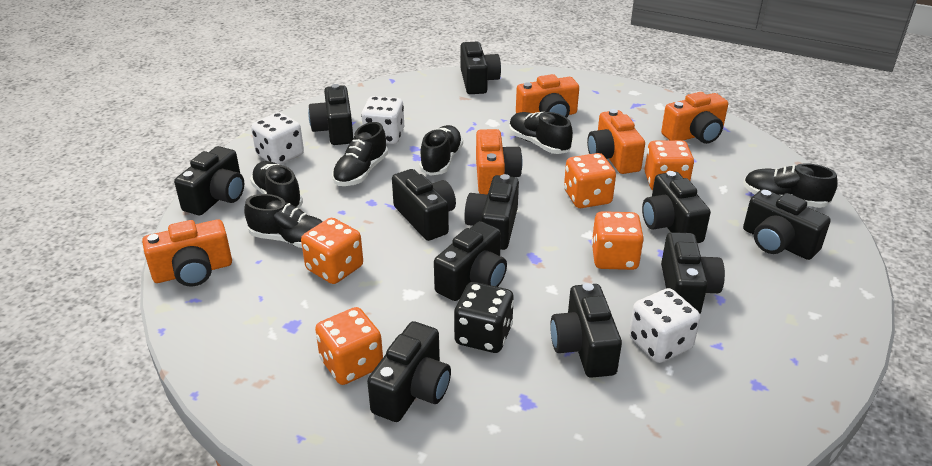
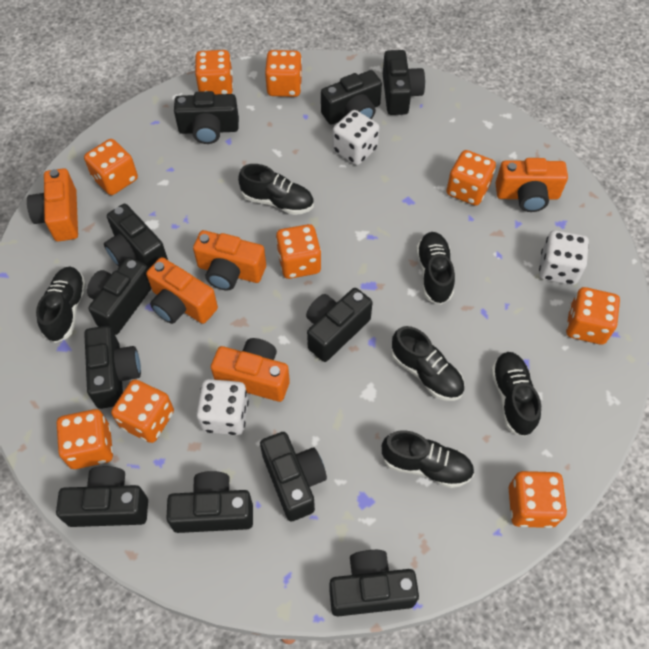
black dice: 1 -> 0
orange dice: 5 -> 9

